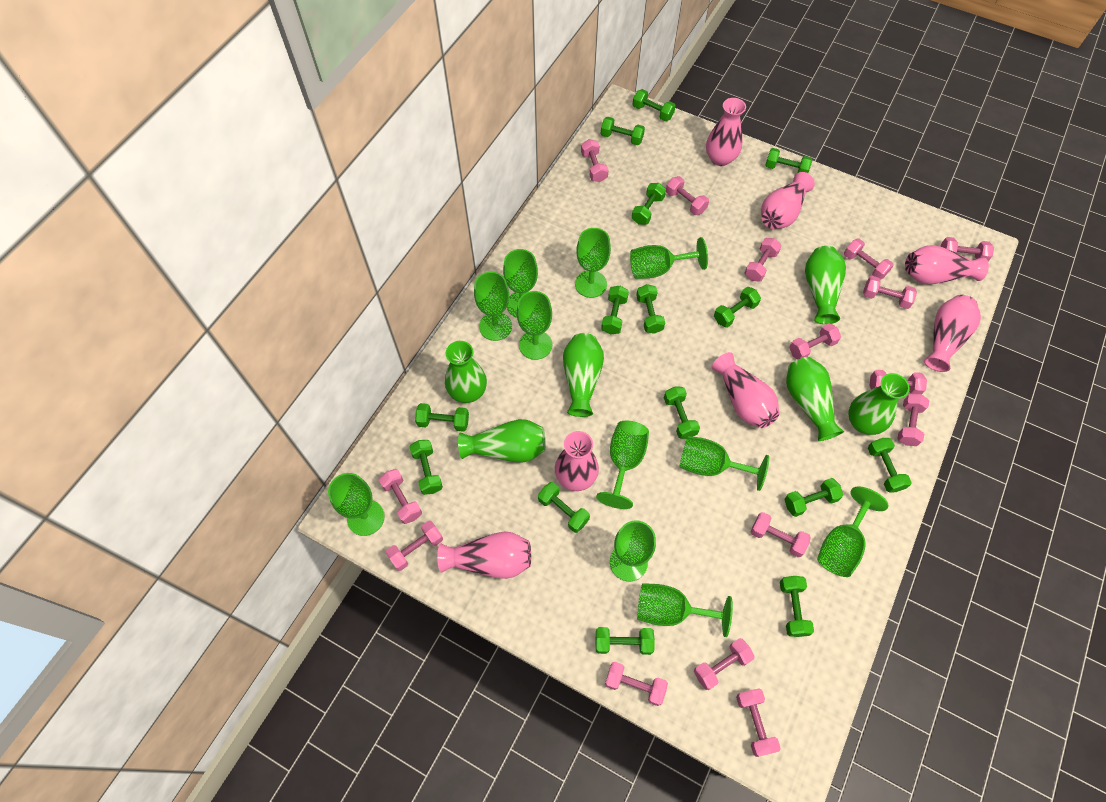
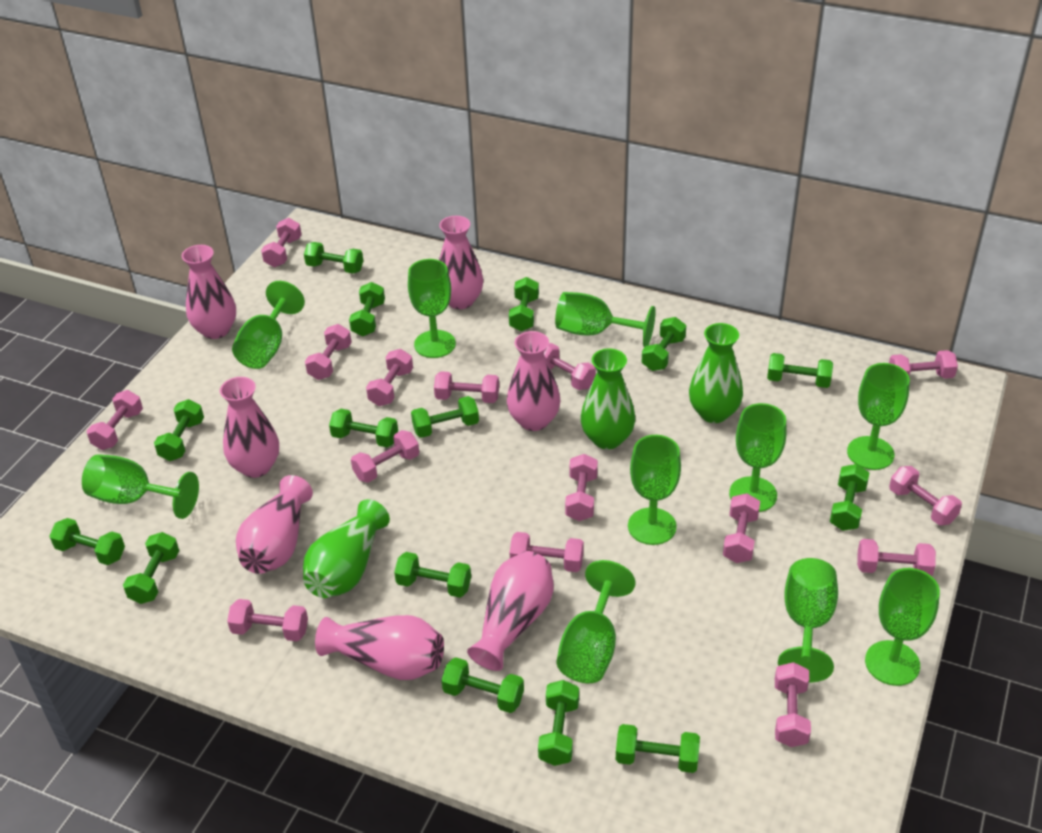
green goblet: 11 -> 10
green vase: 6 -> 3

